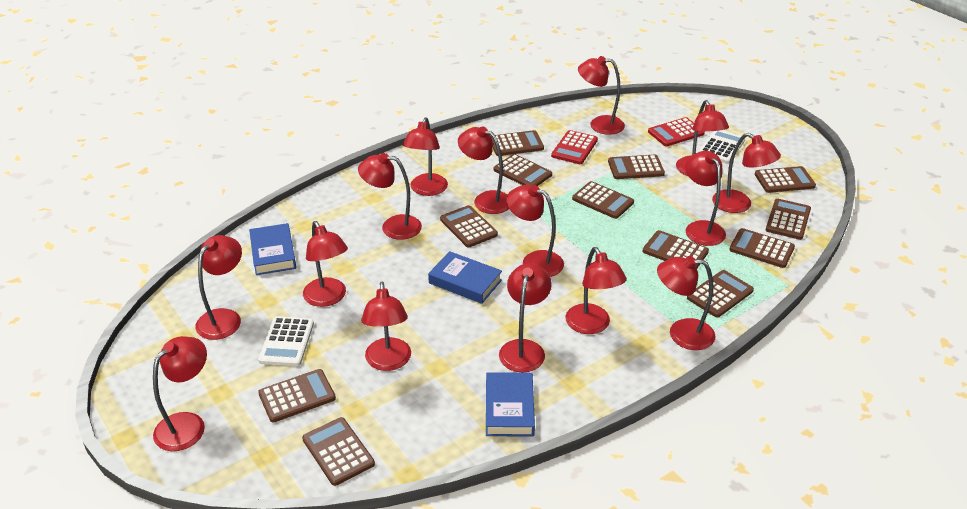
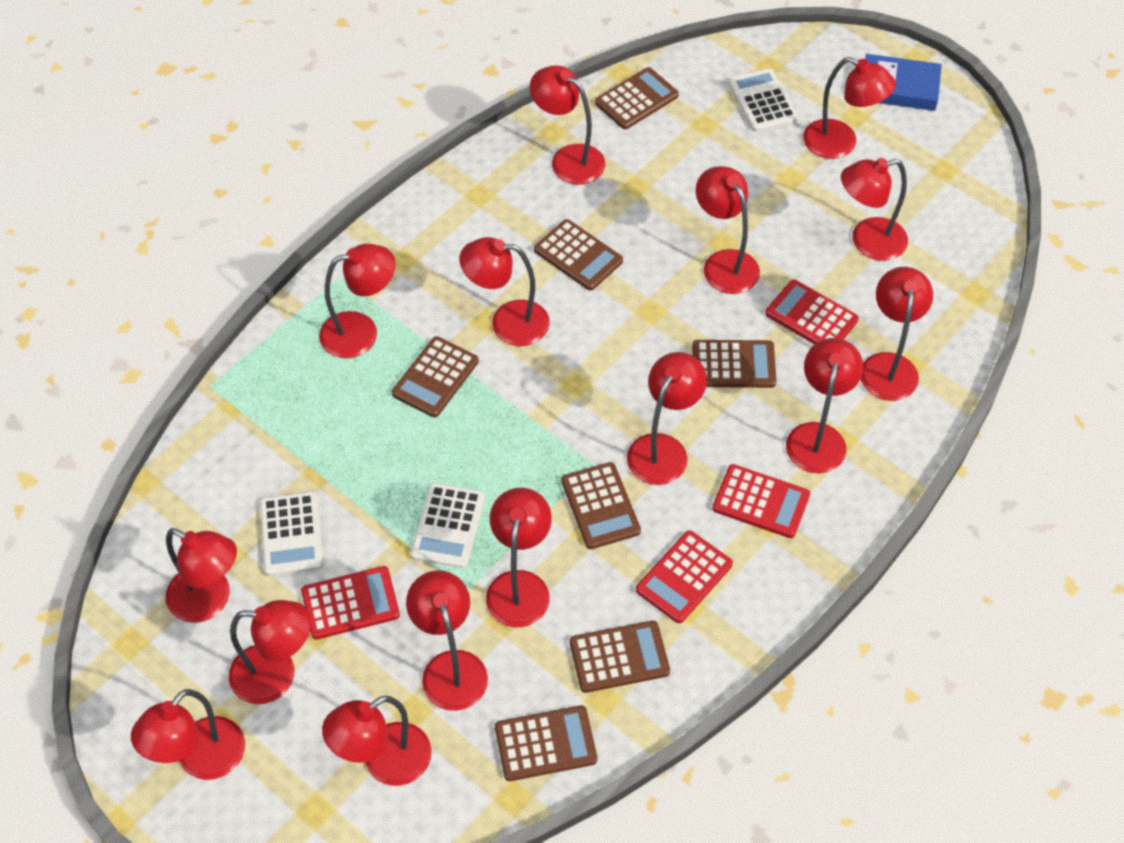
blue book: 3 -> 1
brown calculator: 12 -> 7
red calculator: 2 -> 4
white calculator: 2 -> 3

